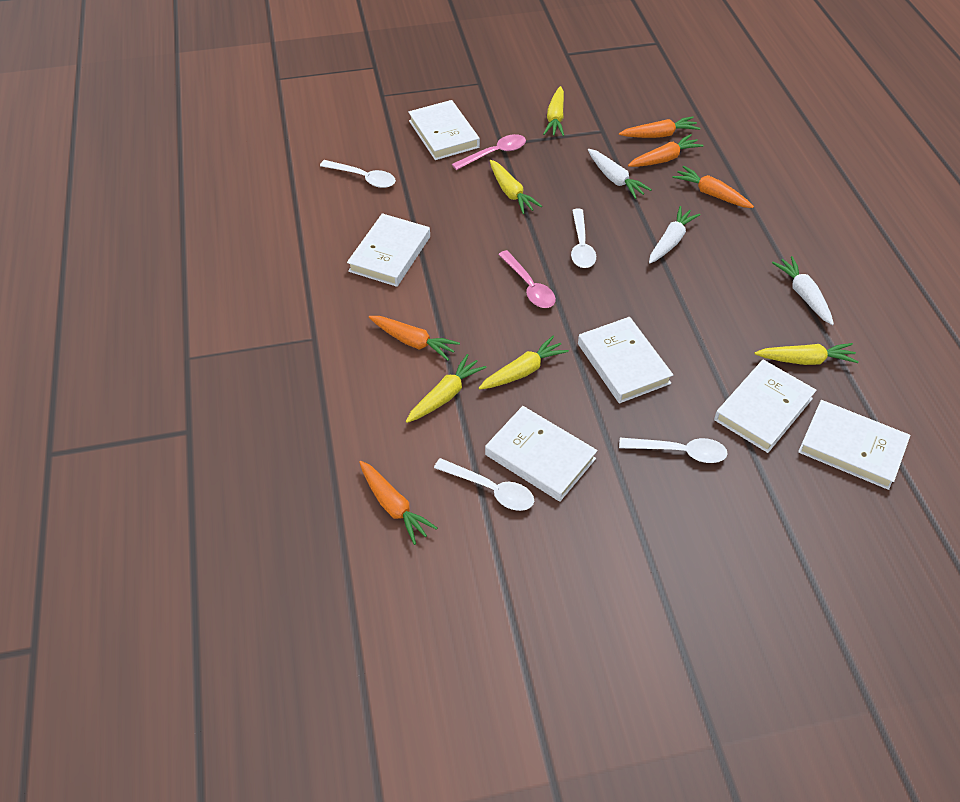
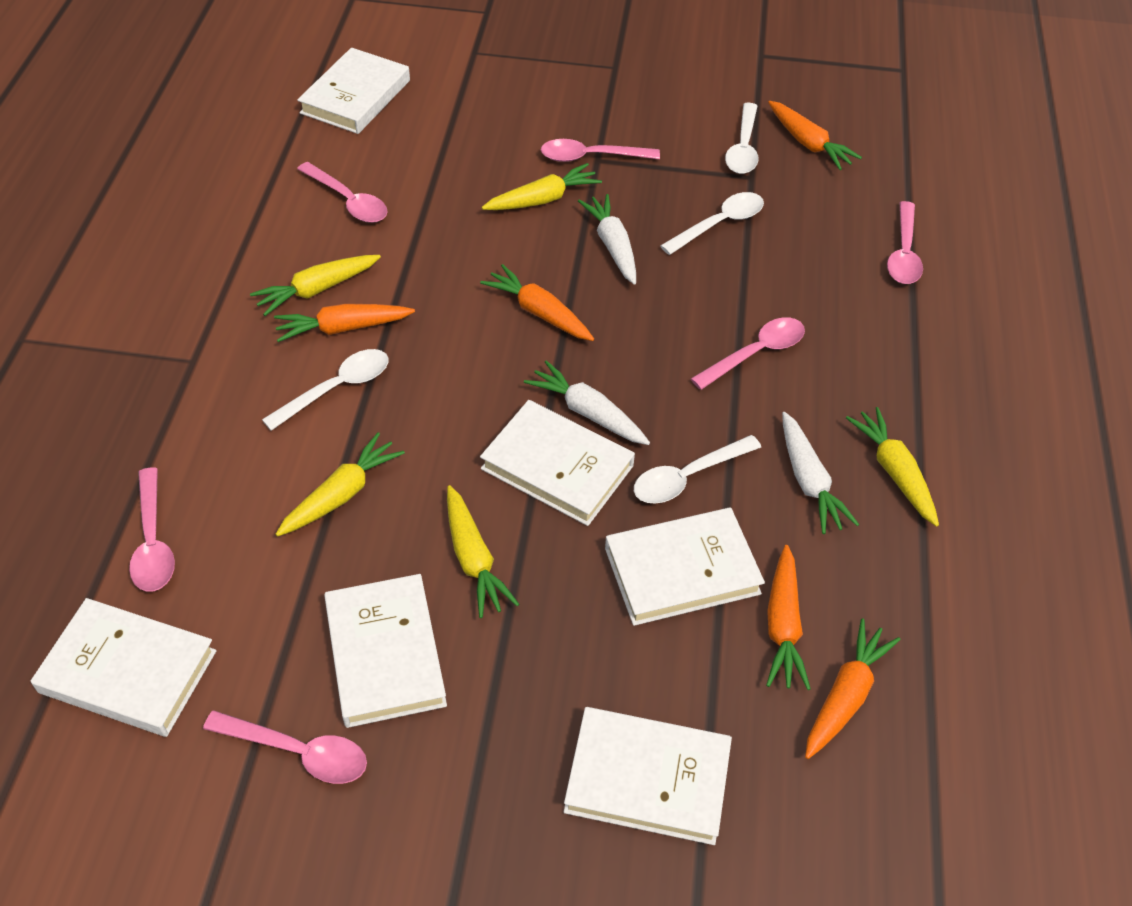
pink spoon: 2 -> 6

